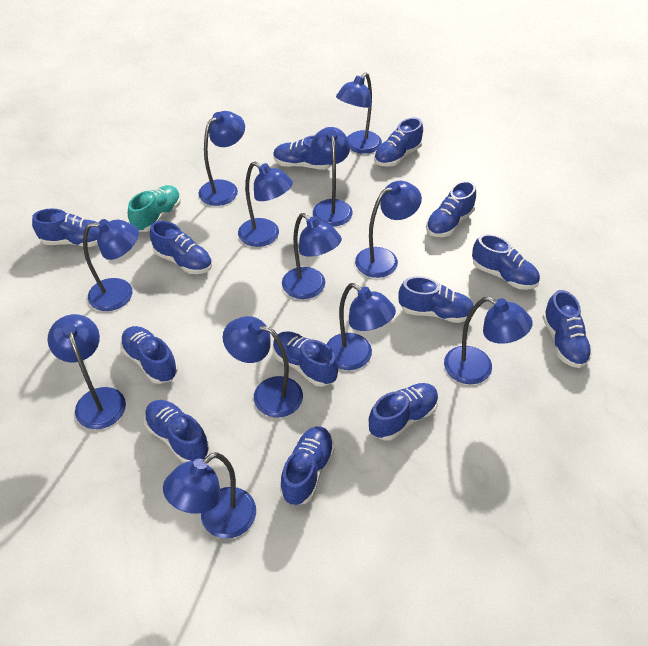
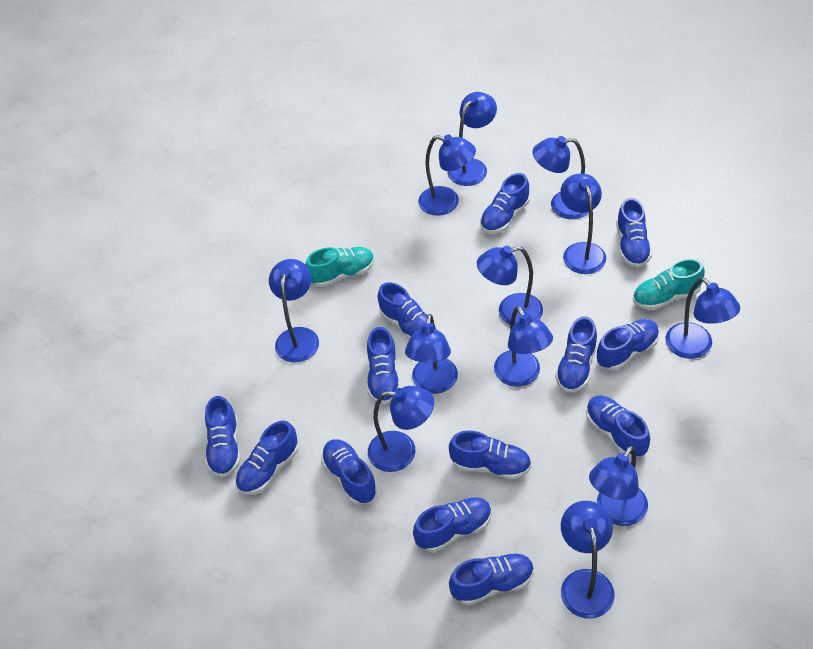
turquoise shoe: 1 -> 2

